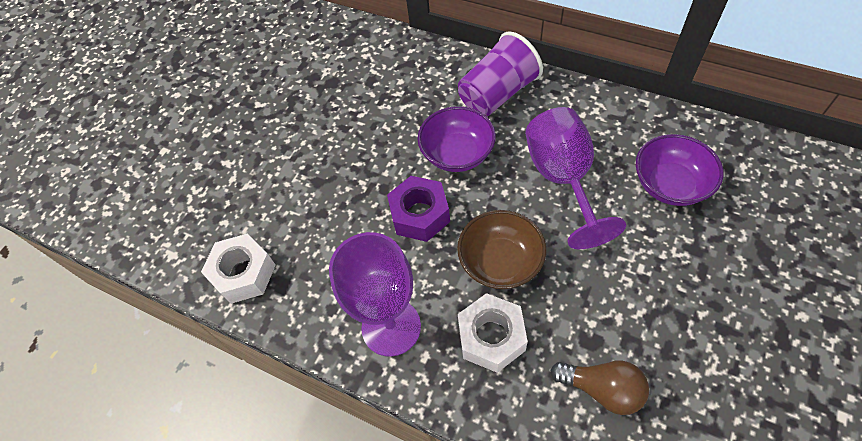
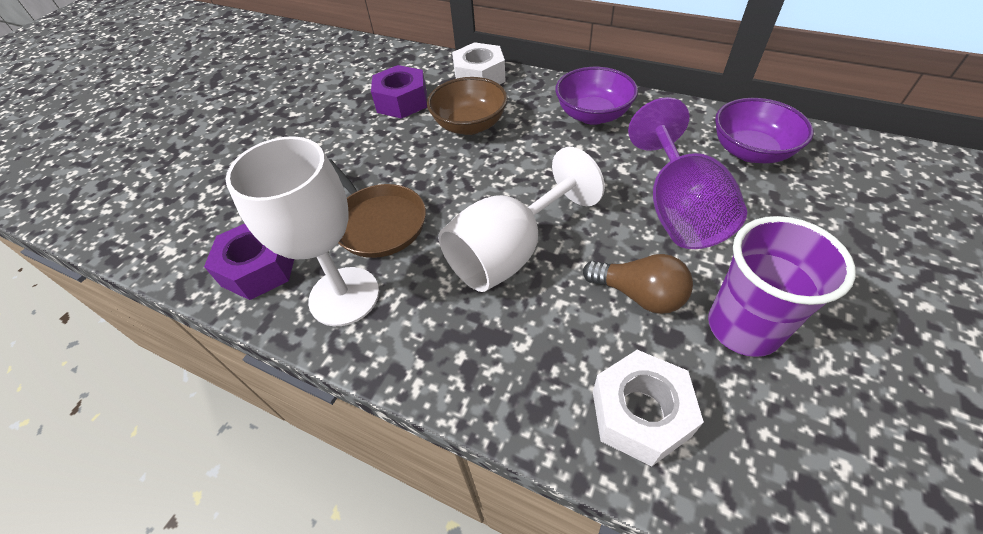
brown pan: 0 -> 1
purple goblet: 2 -> 1
purple nut: 1 -> 2
white goblet: 0 -> 2

